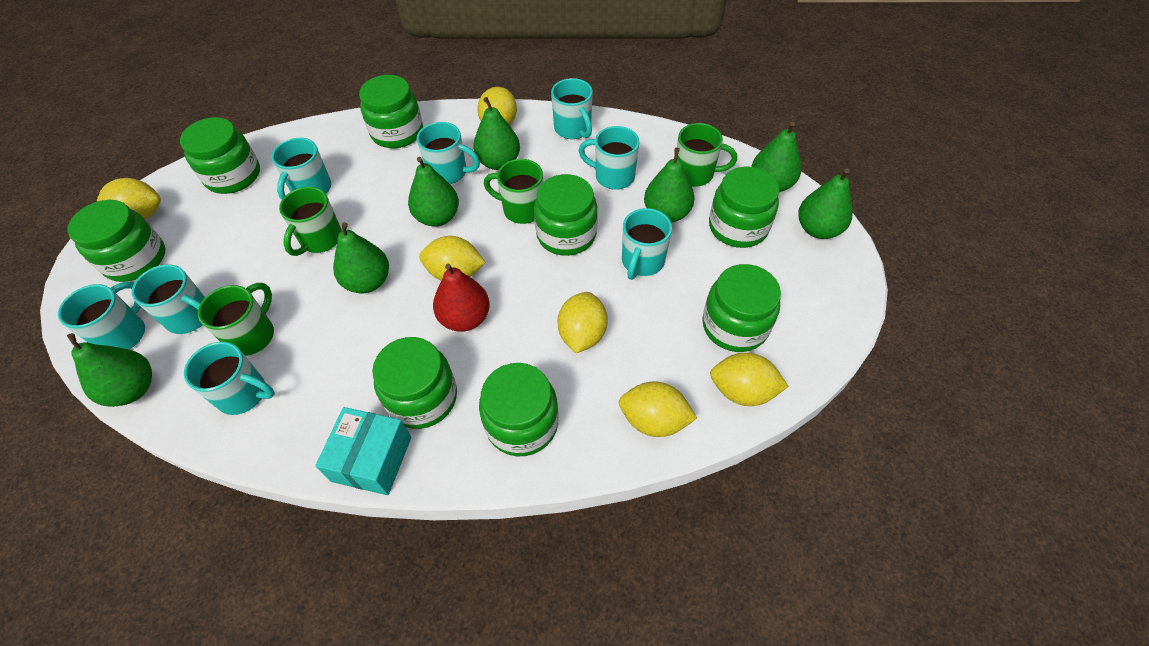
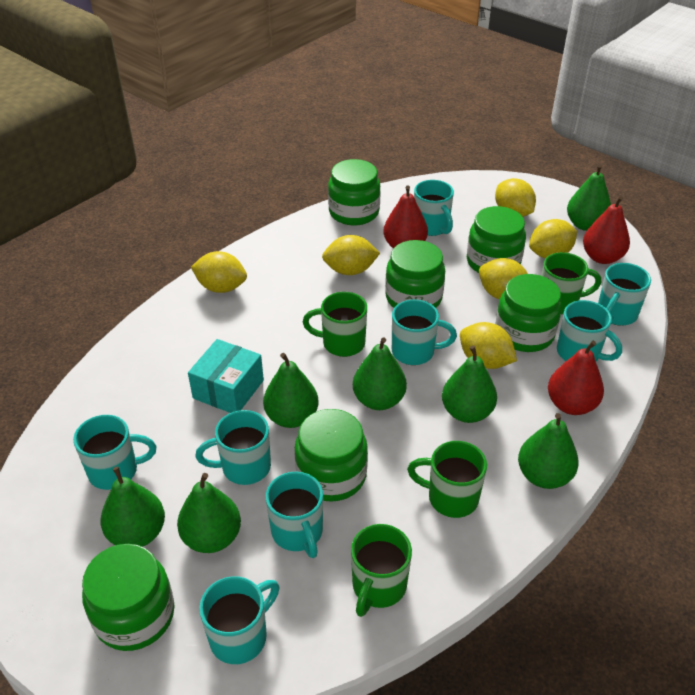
green jar: 8 -> 6
red pear: 1 -> 3

